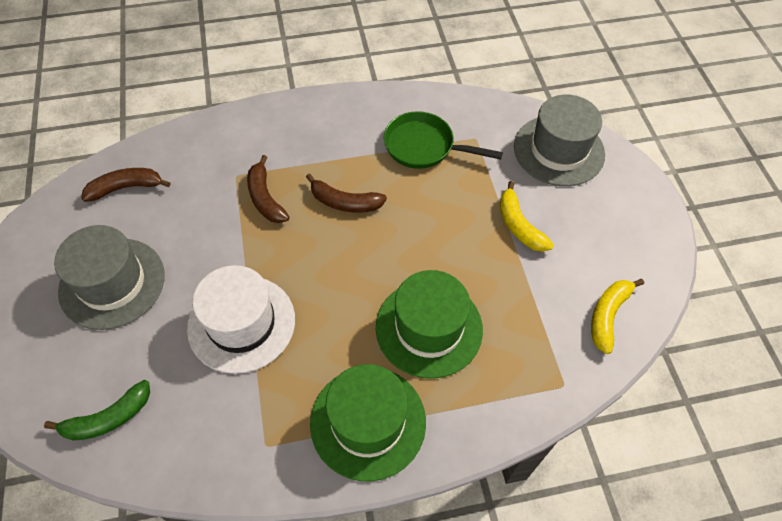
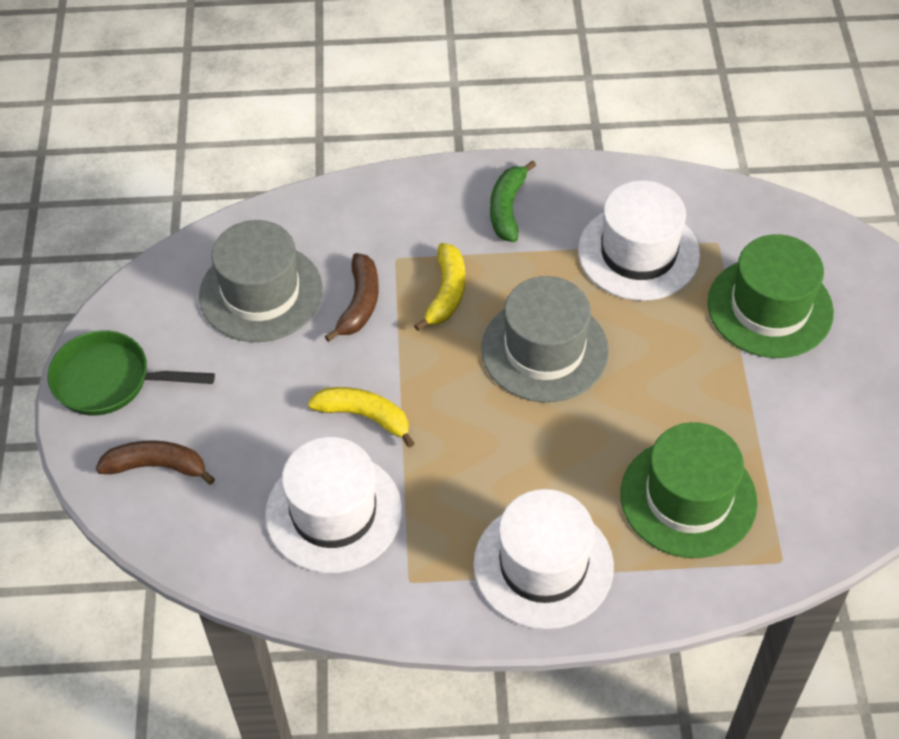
brown banana: 3 -> 2
white hat: 1 -> 3

